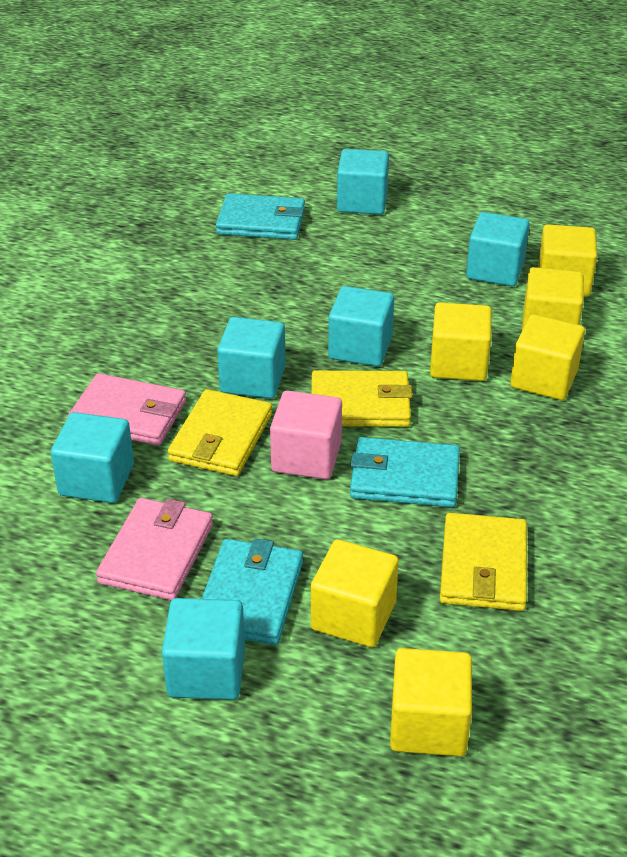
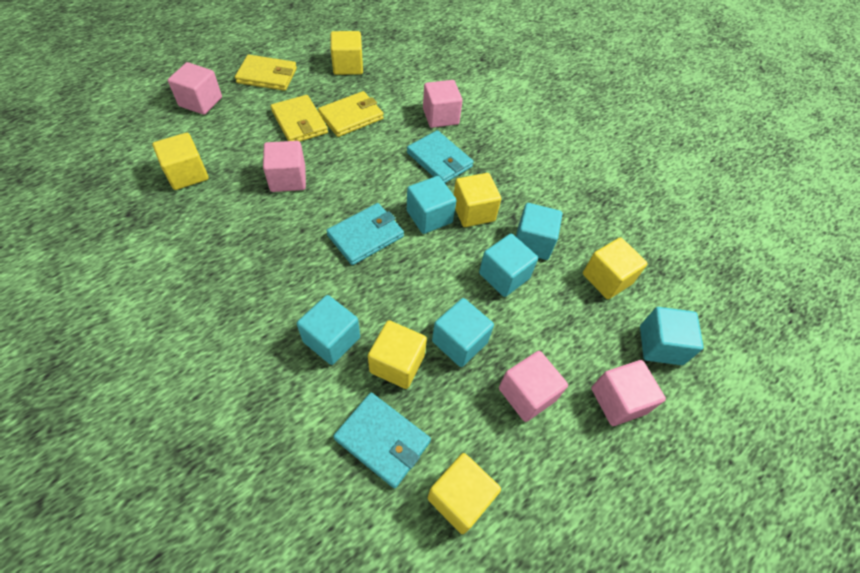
pink cube: 1 -> 5
pink wallet: 2 -> 0

